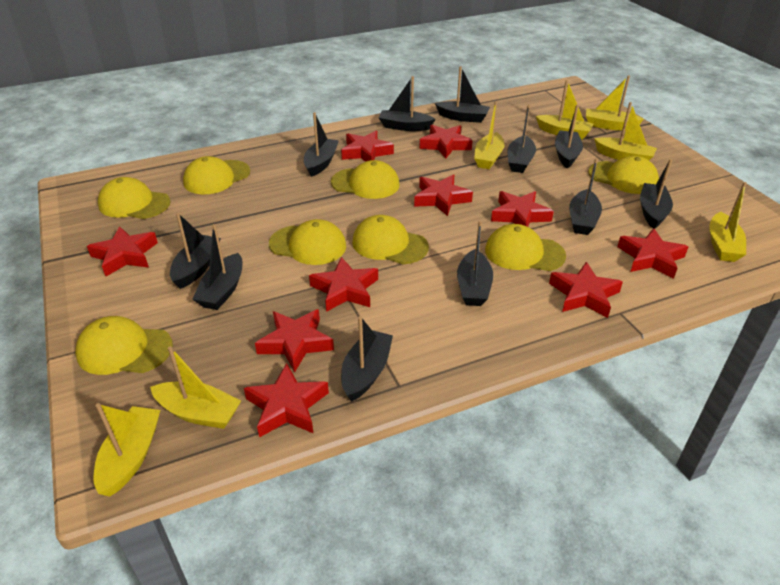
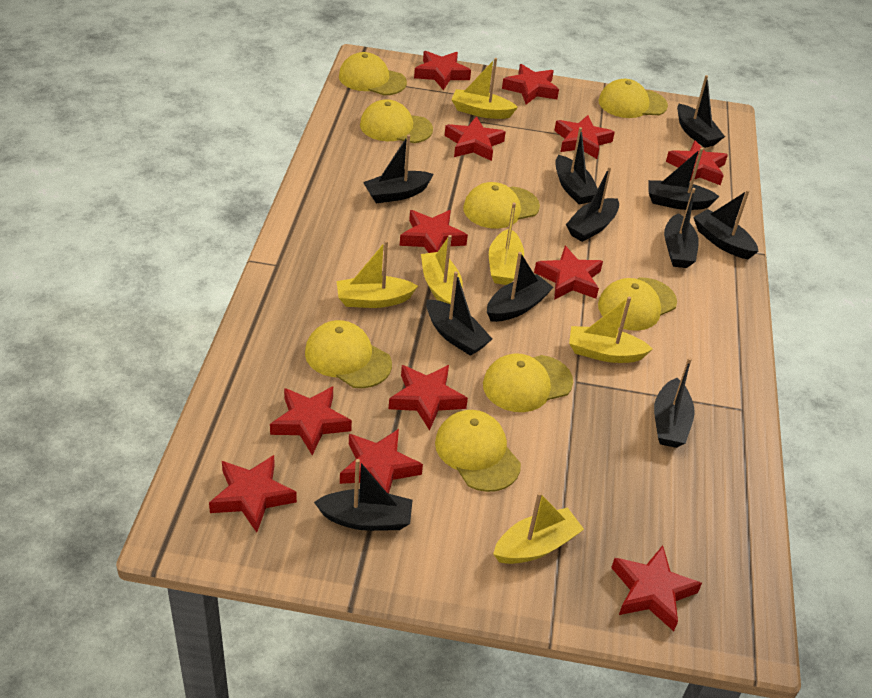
red star: 10 -> 12
yellow boat: 7 -> 6

